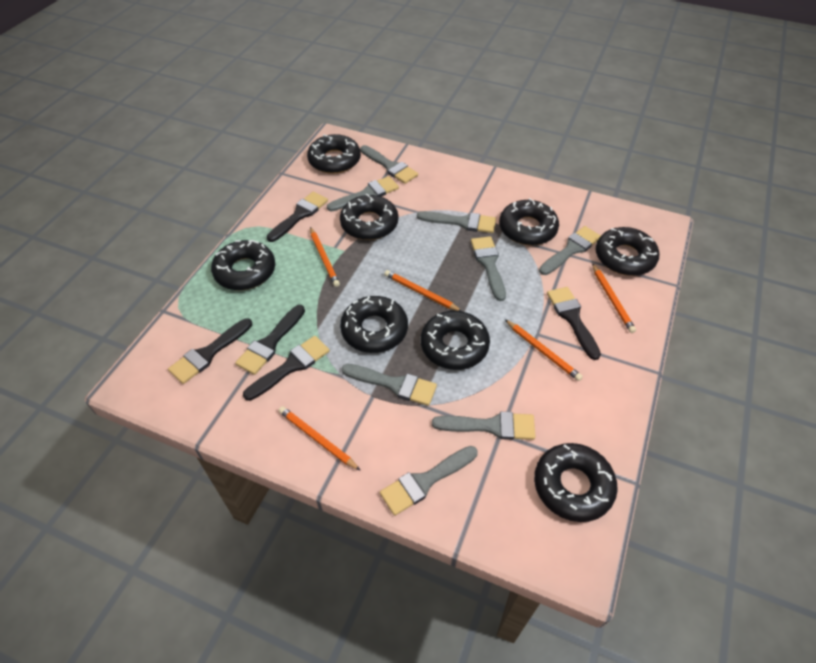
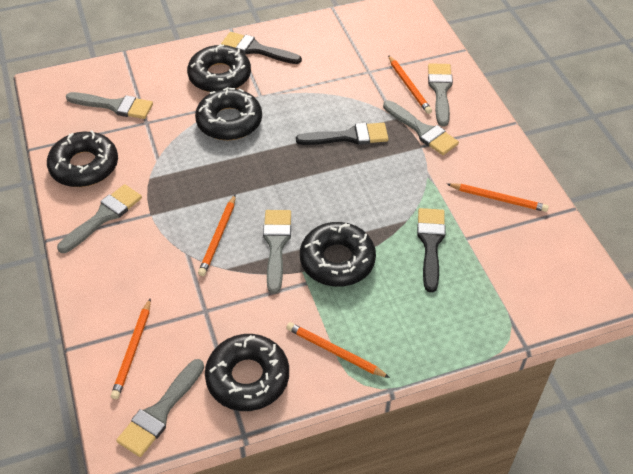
black brush: 5 -> 3
black donut: 8 -> 5
grey brush: 8 -> 6

